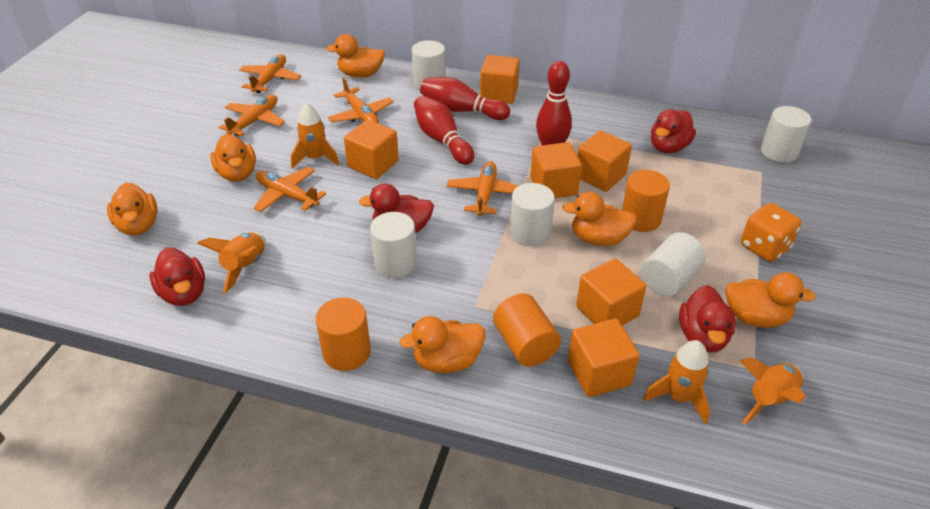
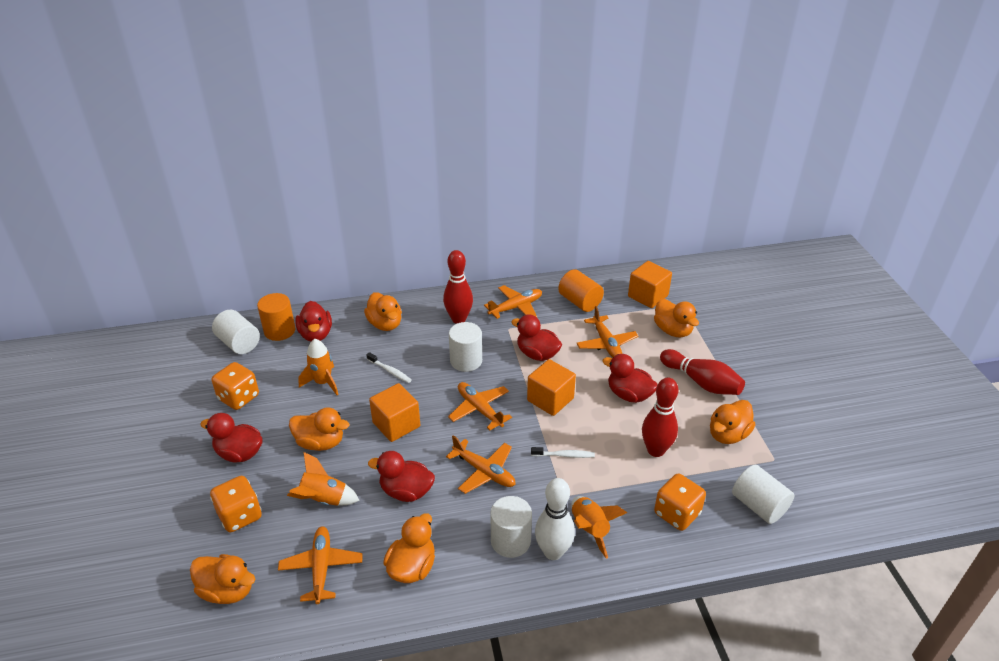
orange cube: 6 -> 3
orange cylinder: 3 -> 2
orange dice: 1 -> 3
orange rocket: 4 -> 3
red duck: 4 -> 5
white bowling pin: 0 -> 1
white cylinder: 5 -> 4
white toothbrush: 0 -> 2

